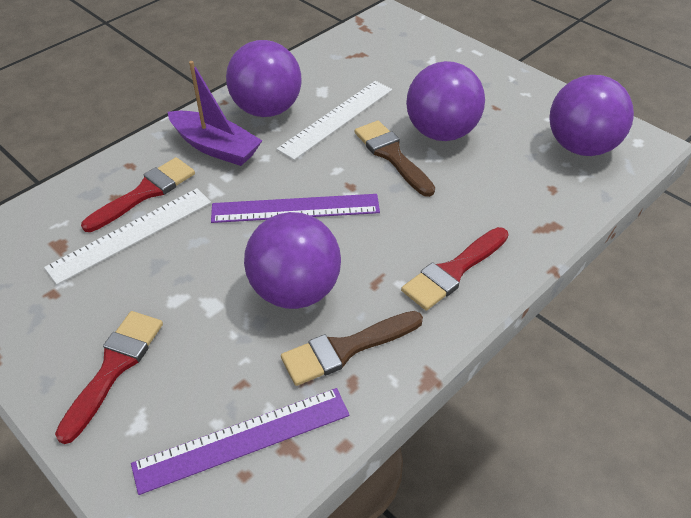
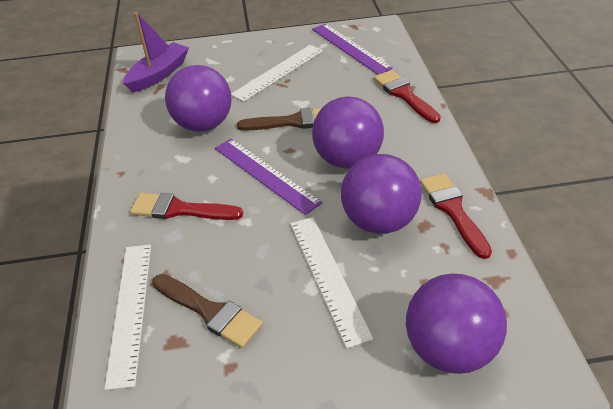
white ruler: 2 -> 3

